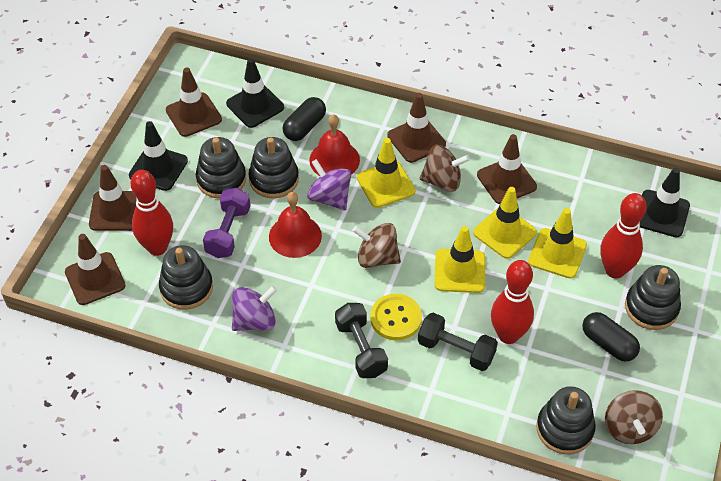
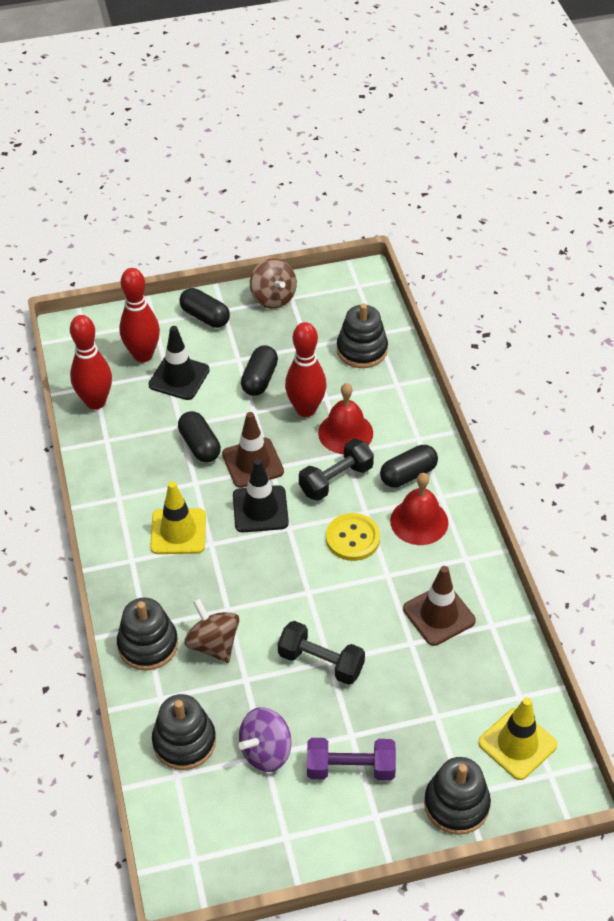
black capsule: 2 -> 4
black stacking toy: 5 -> 4
black traffic cone: 3 -> 2
brown spinning top: 3 -> 2
brown traffic cone: 5 -> 2
purple spinning top: 2 -> 1
yellow traffic cone: 4 -> 2

